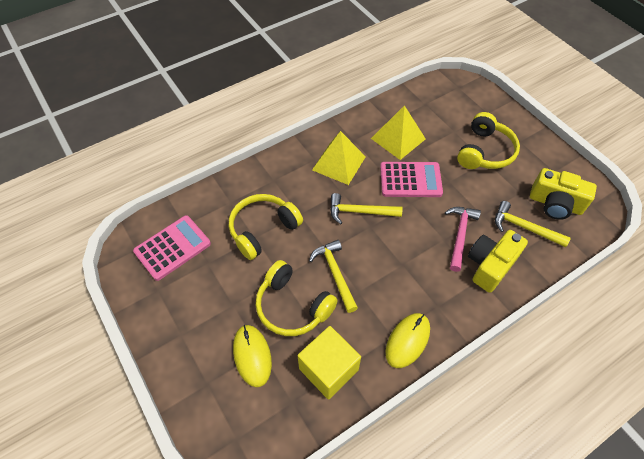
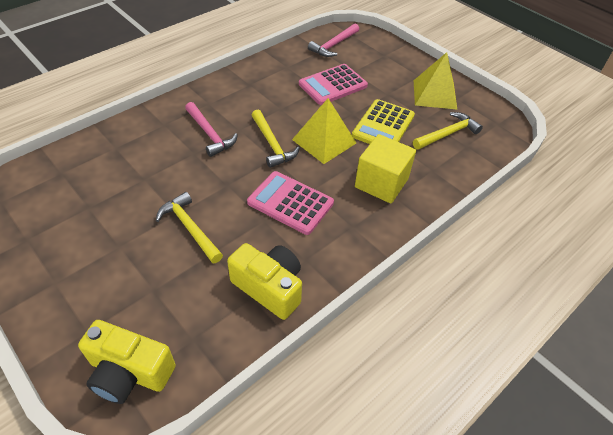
pink hammer: 1 -> 2
yellow calculator: 0 -> 1
yellow headphones: 3 -> 0
yellow mouse: 2 -> 0

